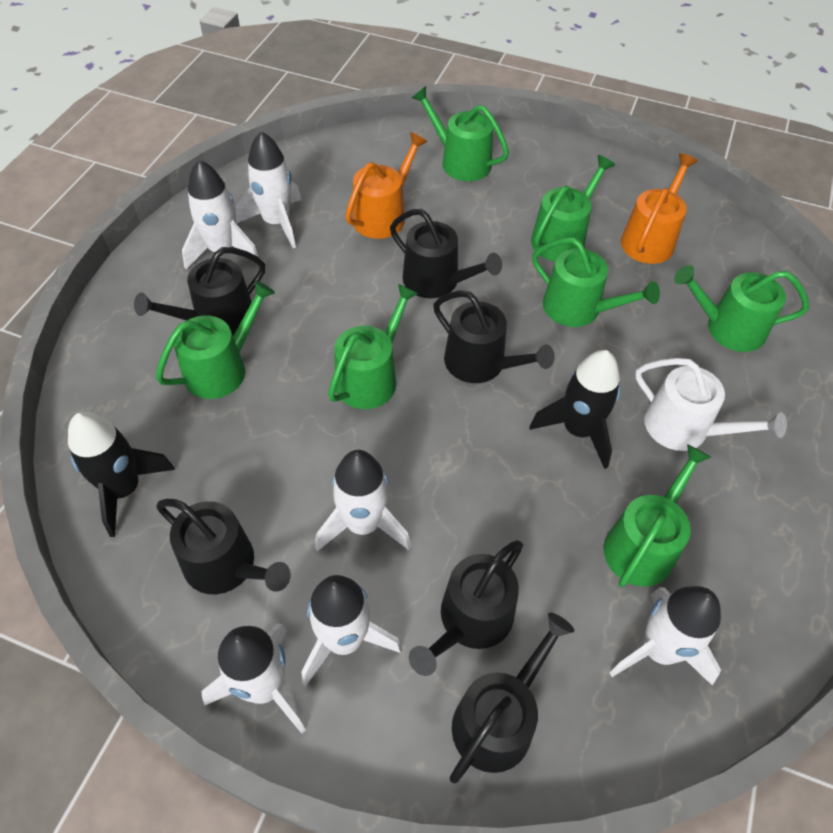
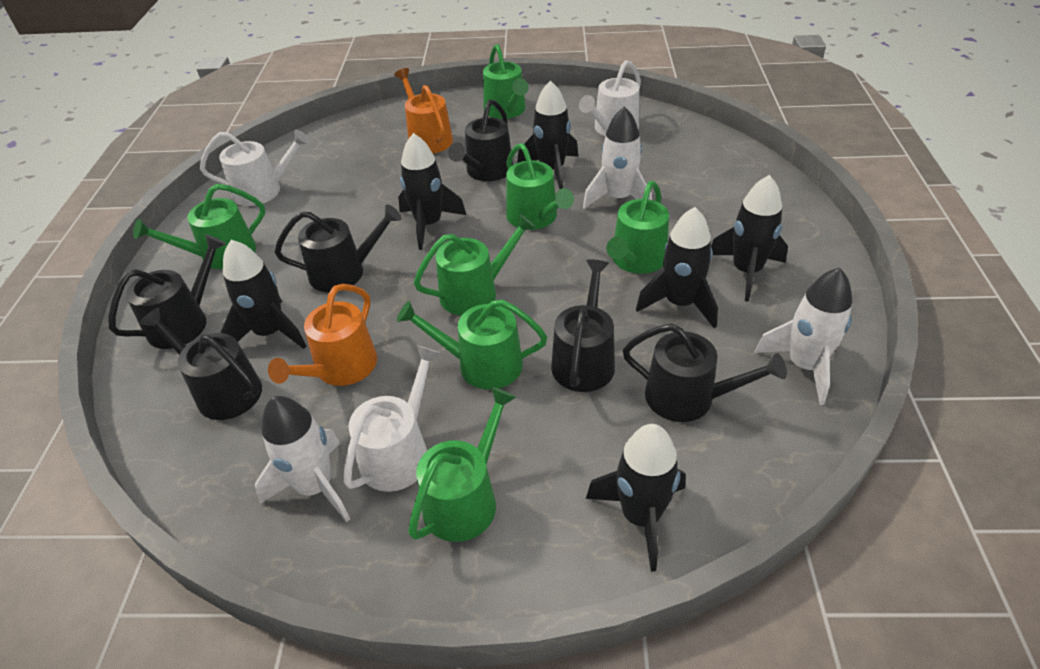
black rocket: 2 -> 6
white rocket: 6 -> 3
white watering can: 1 -> 3

